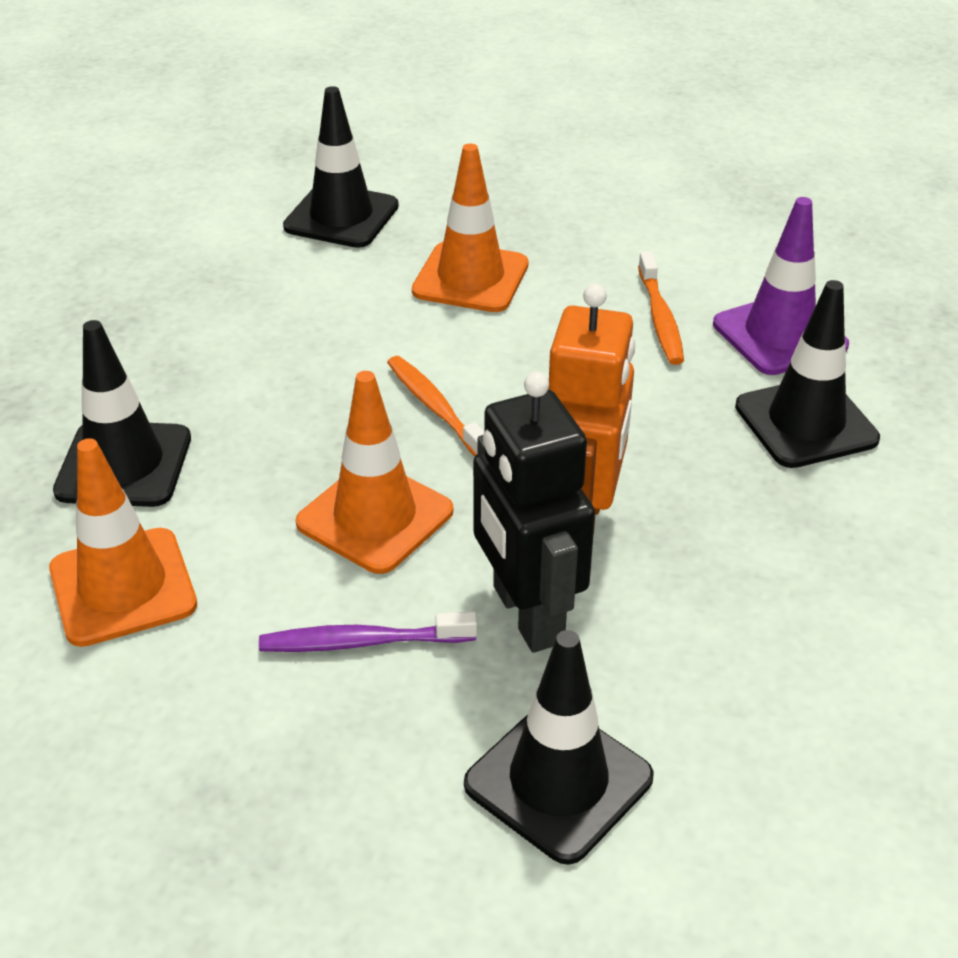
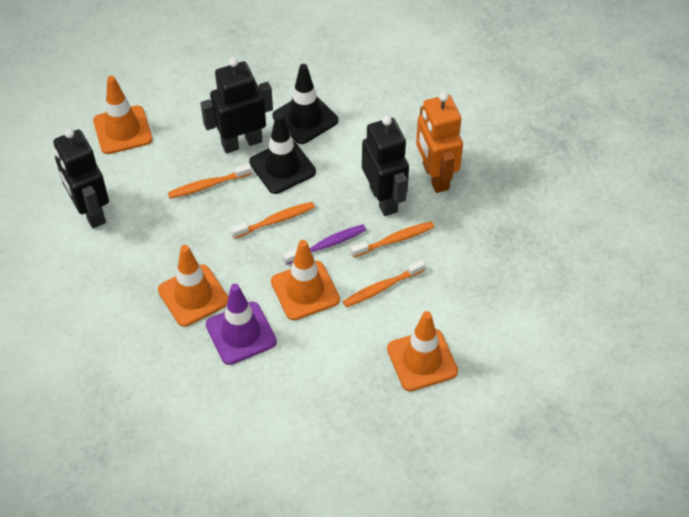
black robot: 1 -> 3
black traffic cone: 4 -> 2
orange toothbrush: 2 -> 4
orange traffic cone: 3 -> 4

